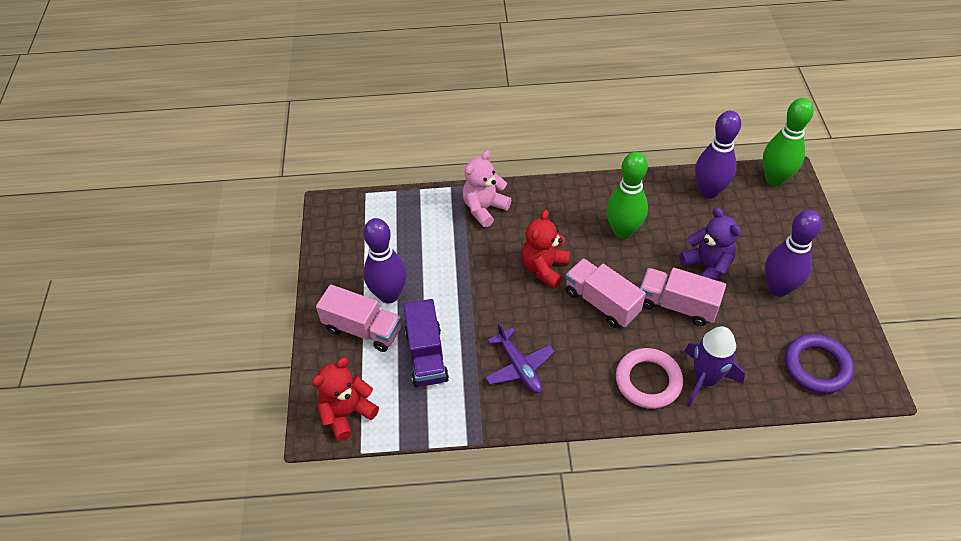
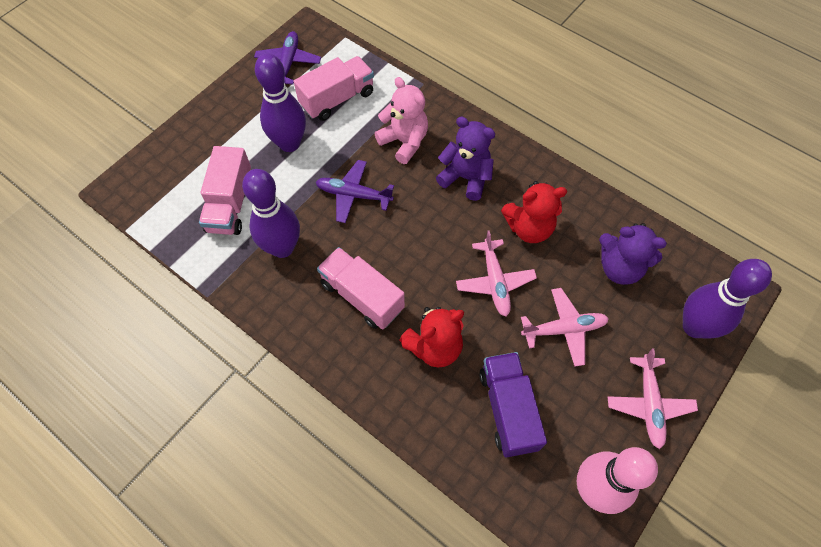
green bowling pin: 2 -> 0
pink bowling pin: 0 -> 1
pink plane: 0 -> 3
pink ring: 1 -> 0
purple plane: 1 -> 2
purple ring: 1 -> 0
purple rocket: 1 -> 0
purple teddy bear: 1 -> 2

